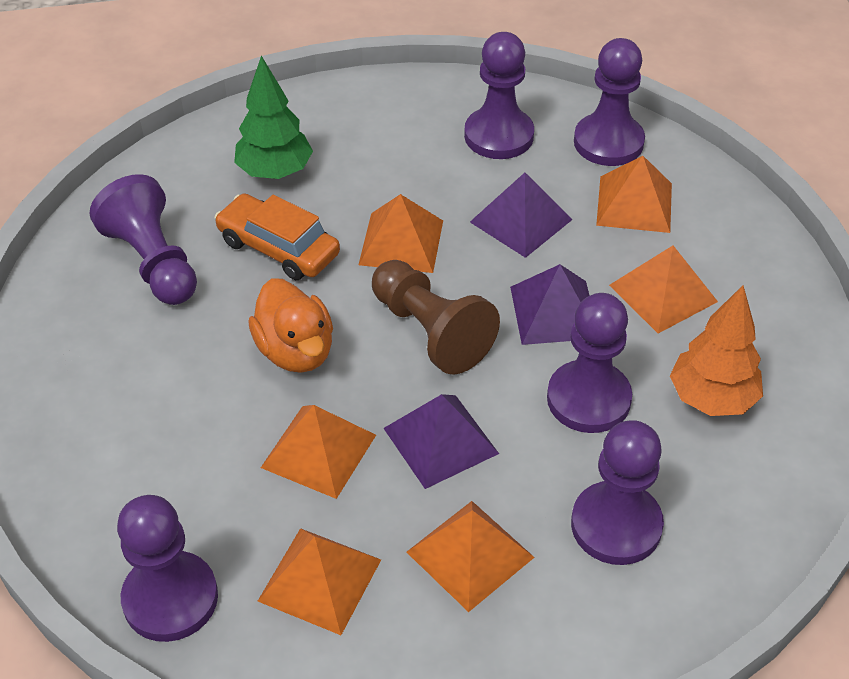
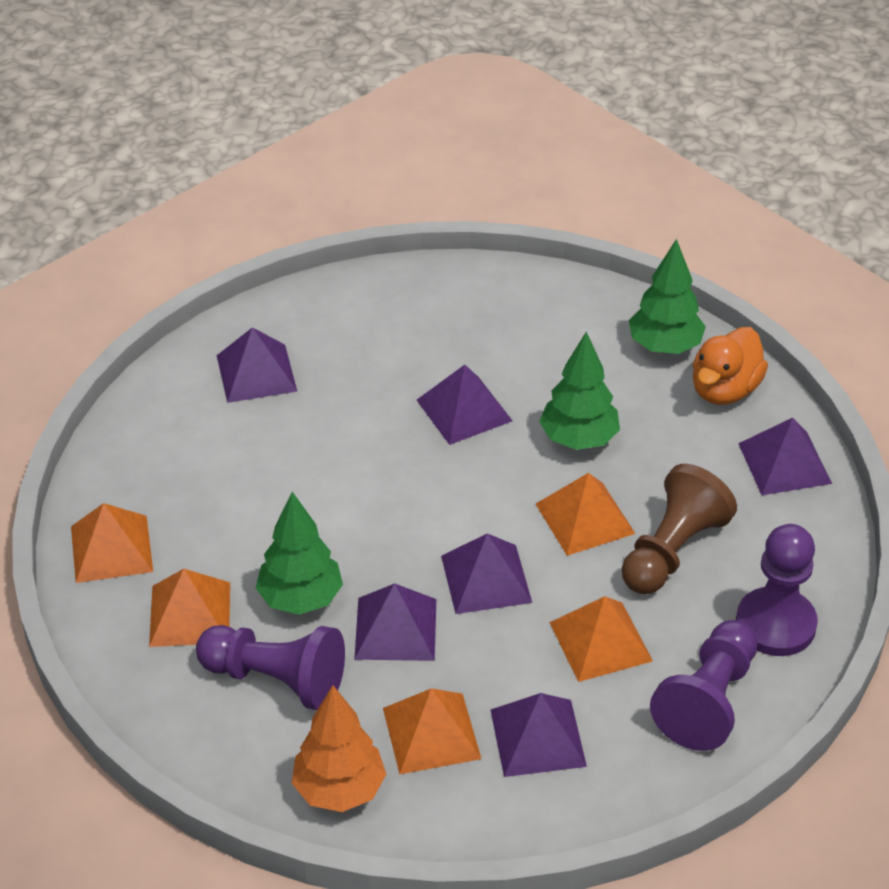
green tree: 1 -> 3
orange car: 1 -> 0
orange pyramid: 6 -> 5
purple pawn: 6 -> 3
purple pyramid: 3 -> 6

